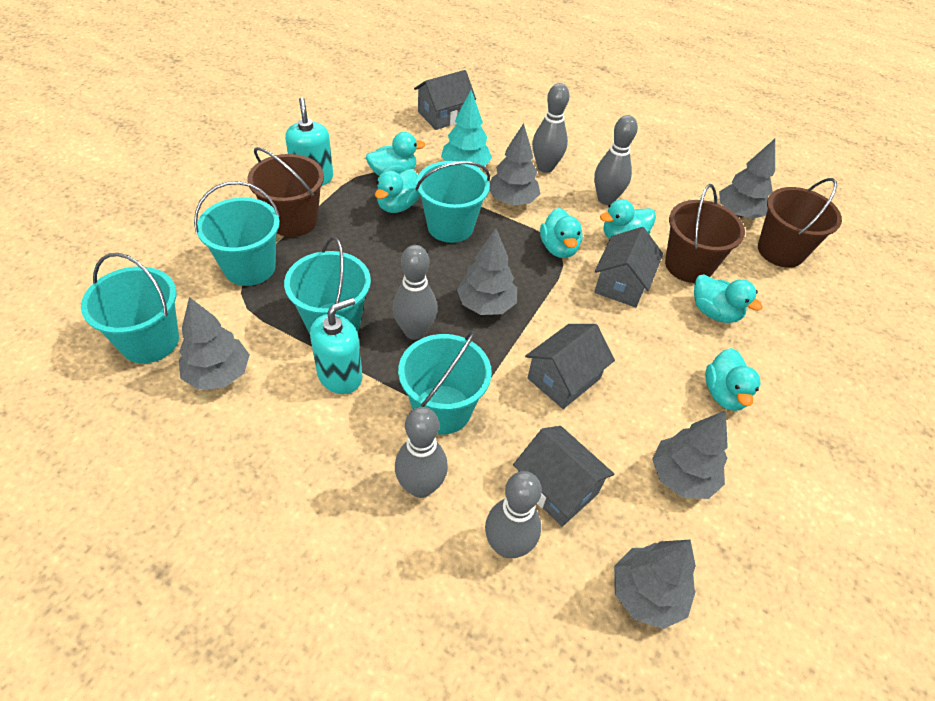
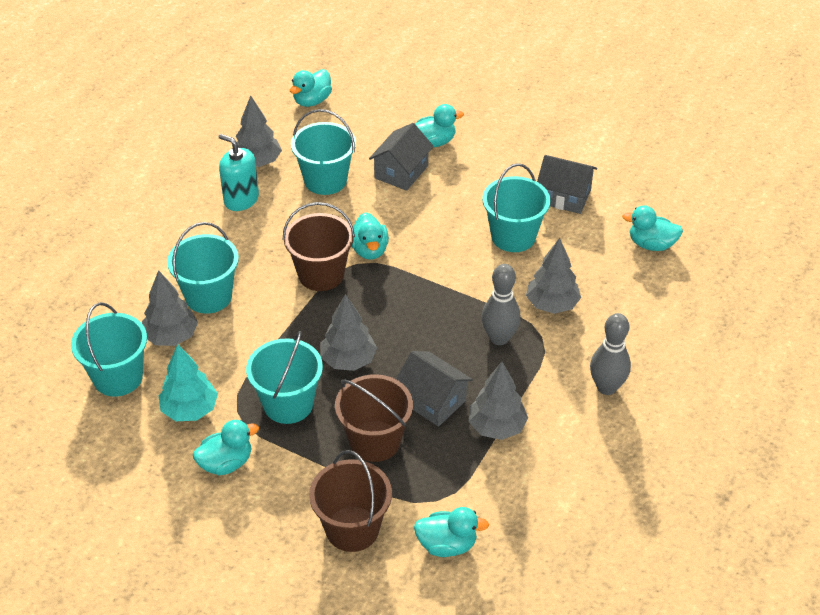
grey bowling pin: 5 -> 2
grey house: 4 -> 3
grey tree: 6 -> 5
turquoise soap dispenser: 2 -> 1

